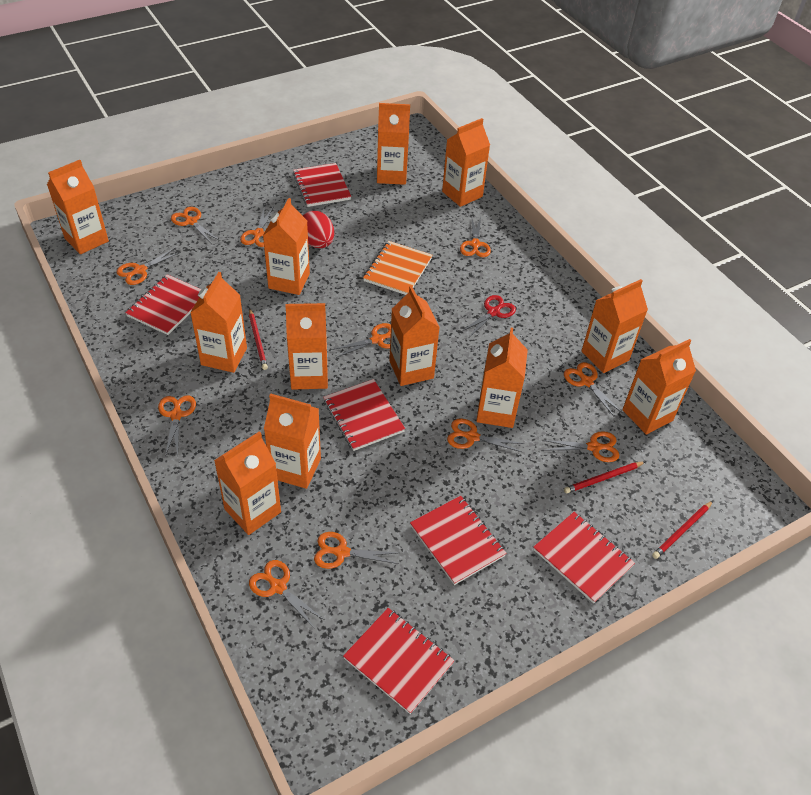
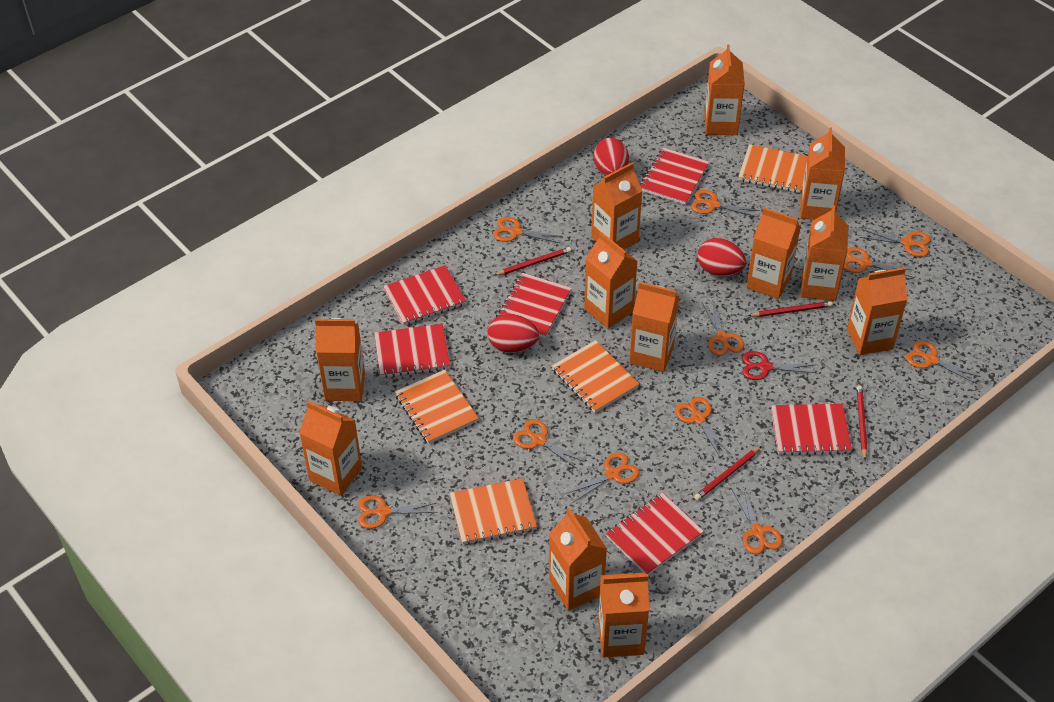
orange notebook: 1 -> 4
red egg: 1 -> 3
red pencil: 3 -> 4

